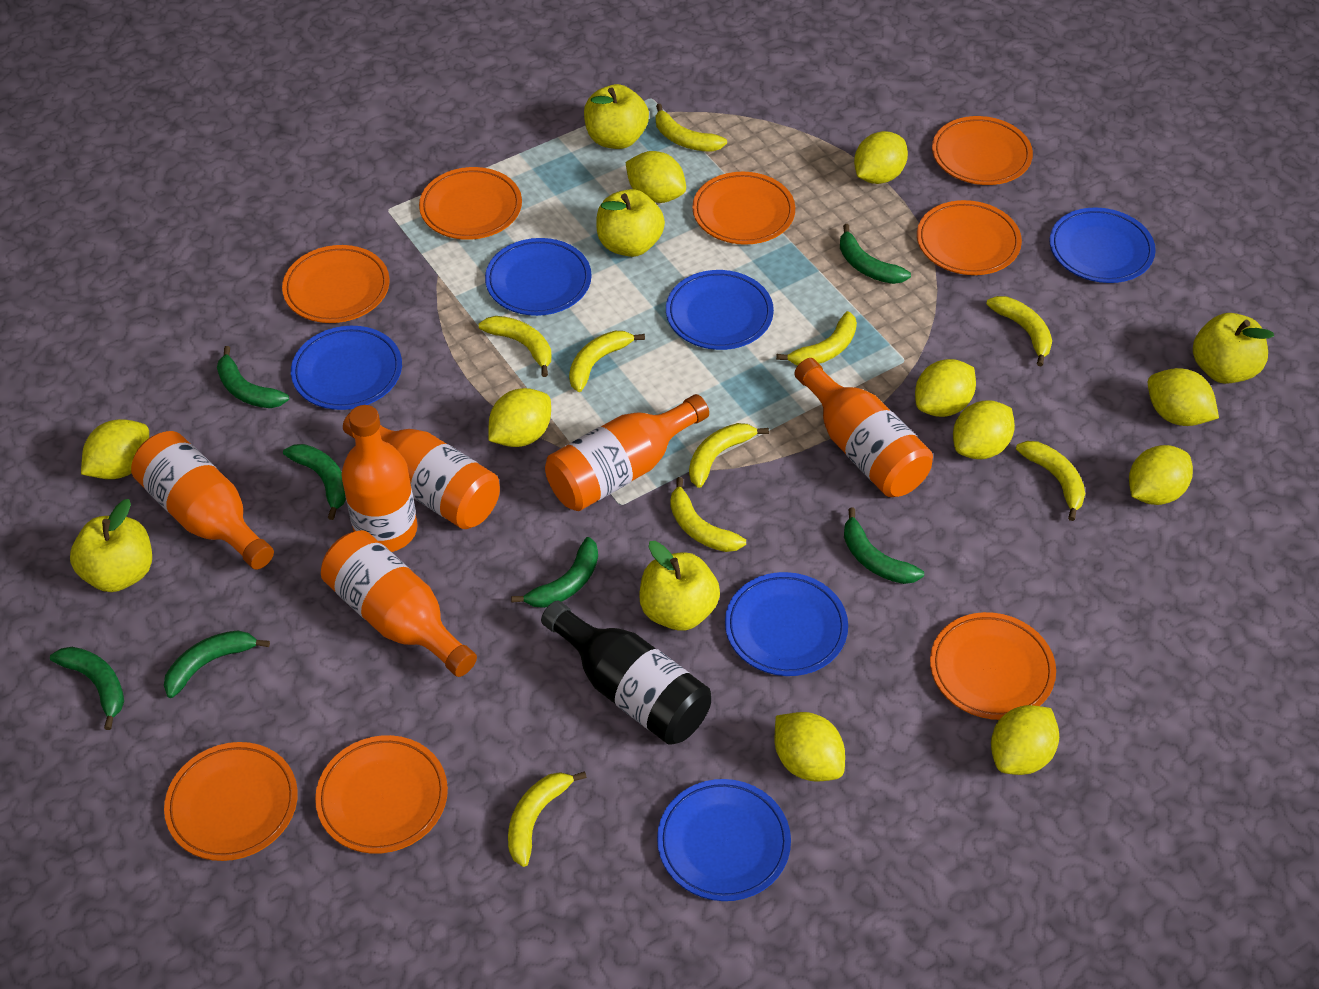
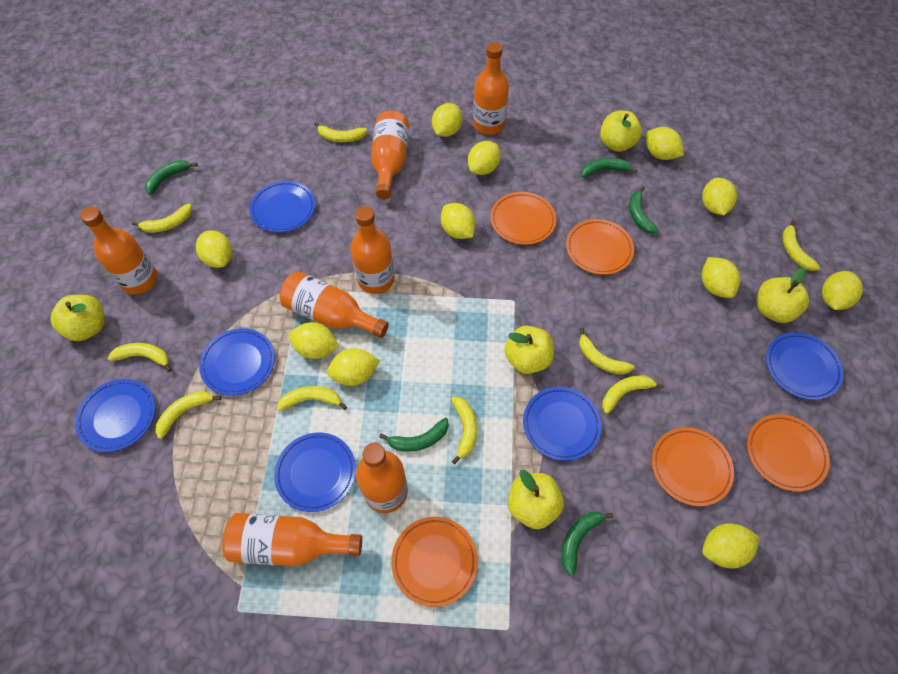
black bottle: 1 -> 0
green banana: 7 -> 5
orange bottle: 6 -> 7
orange plate: 8 -> 5
yellow lemon: 10 -> 11

